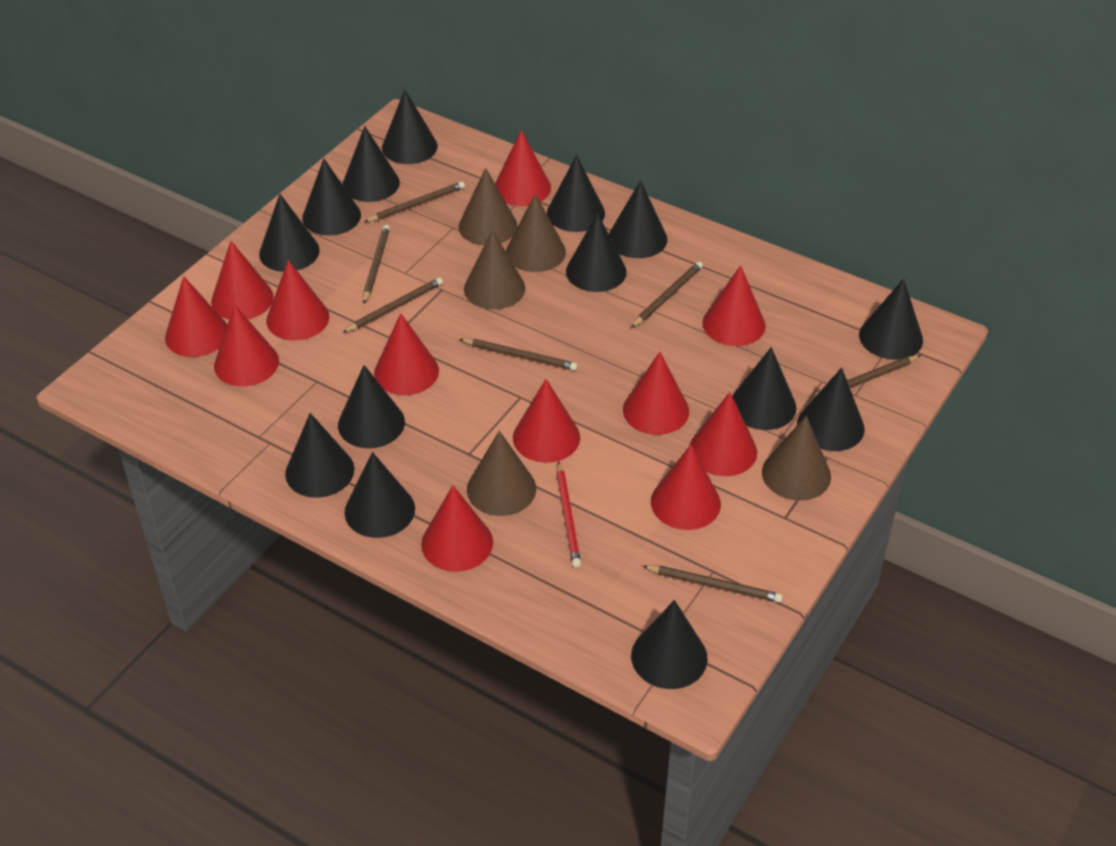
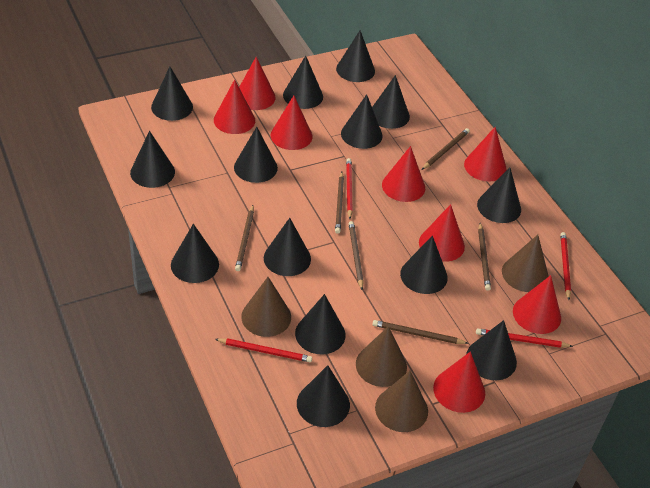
brown cone: 5 -> 4
brown pencil: 7 -> 6
red cone: 12 -> 8
red pencil: 1 -> 4

